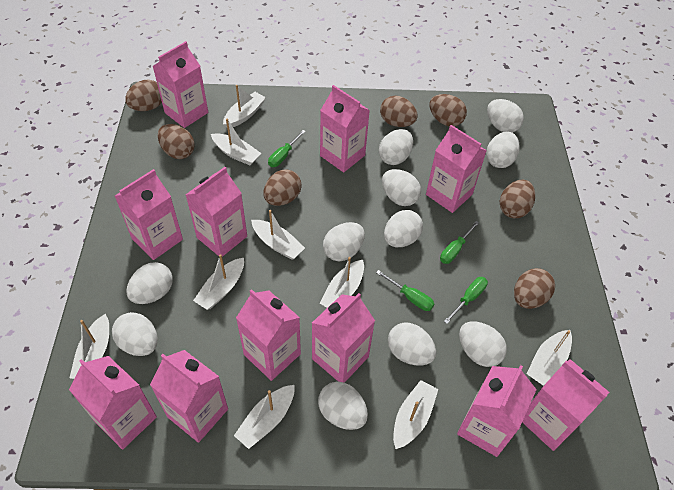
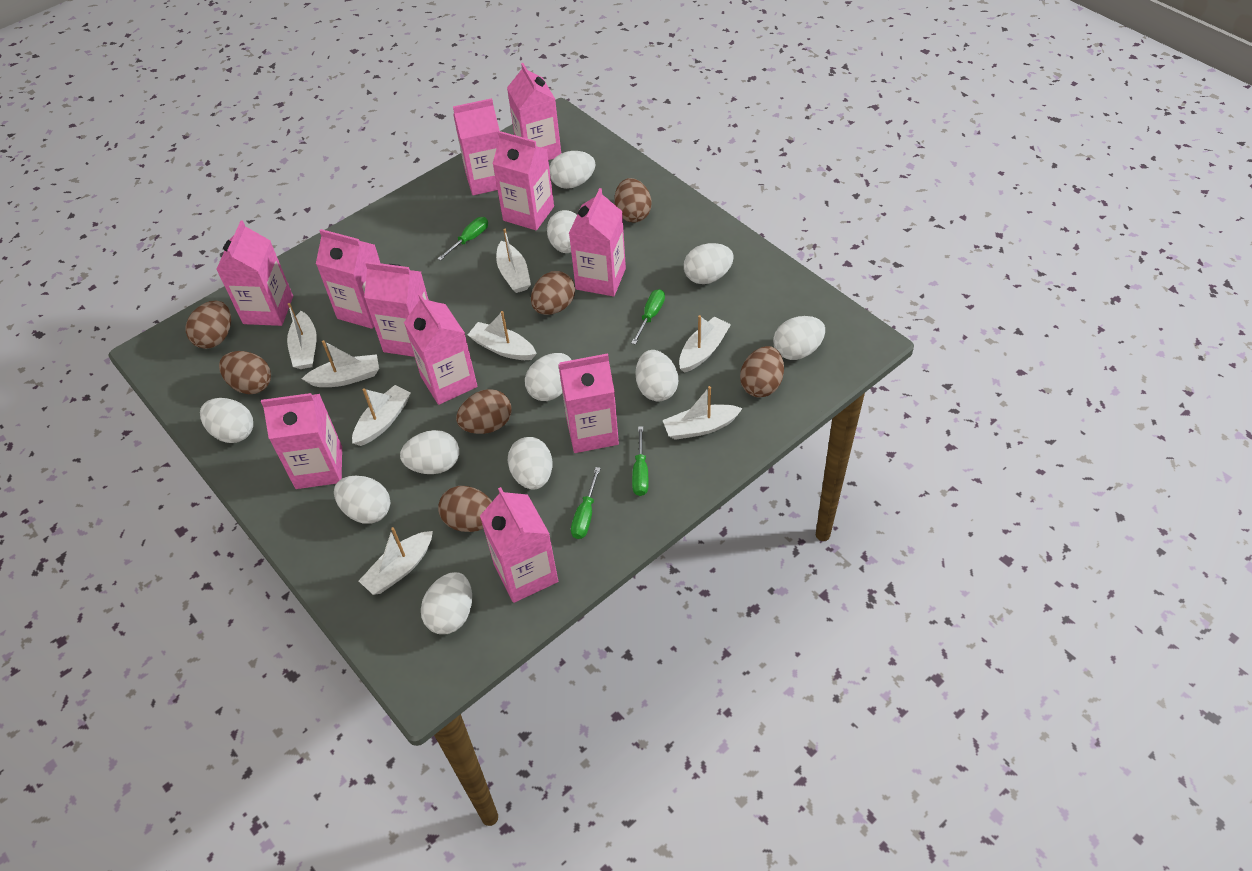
white boat: 9 -> 8

